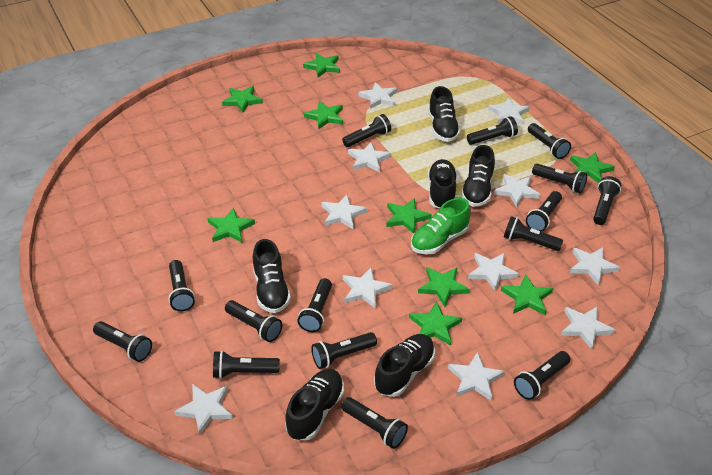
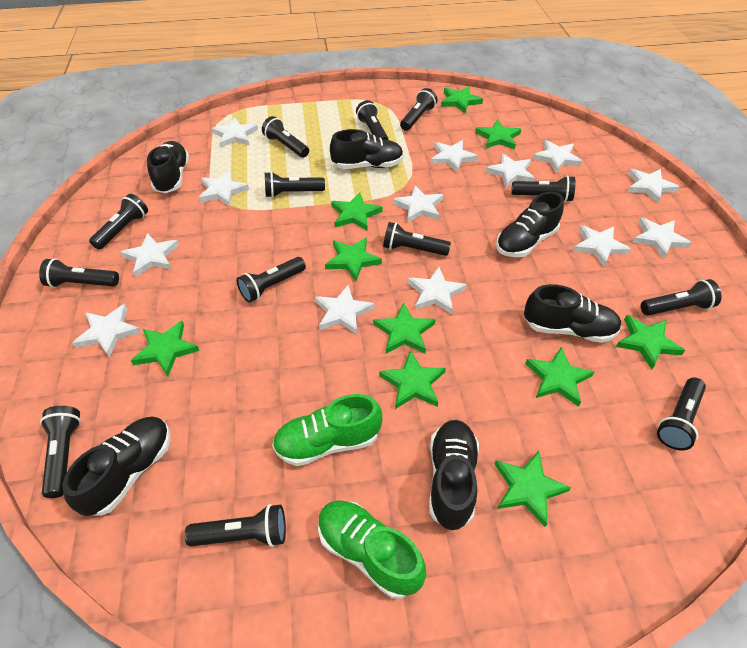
black flashlight: 15 -> 13
green shoe: 1 -> 2
green star: 9 -> 10
white star: 11 -> 13

